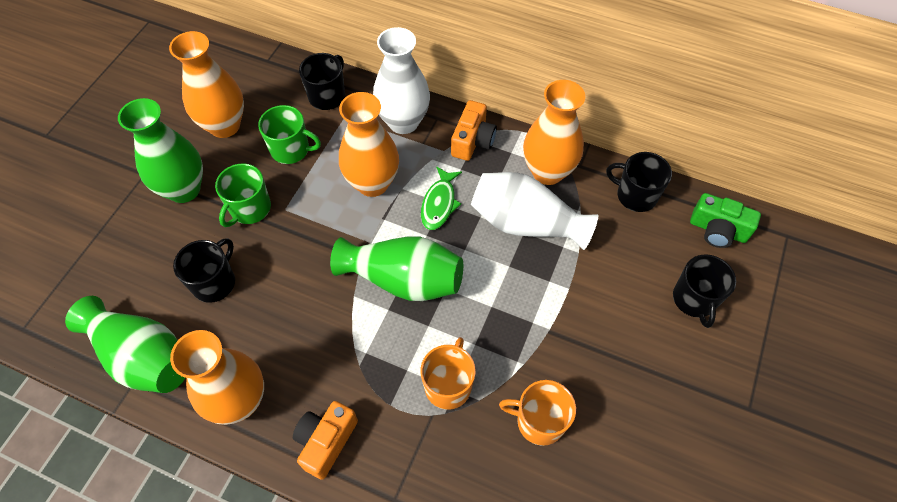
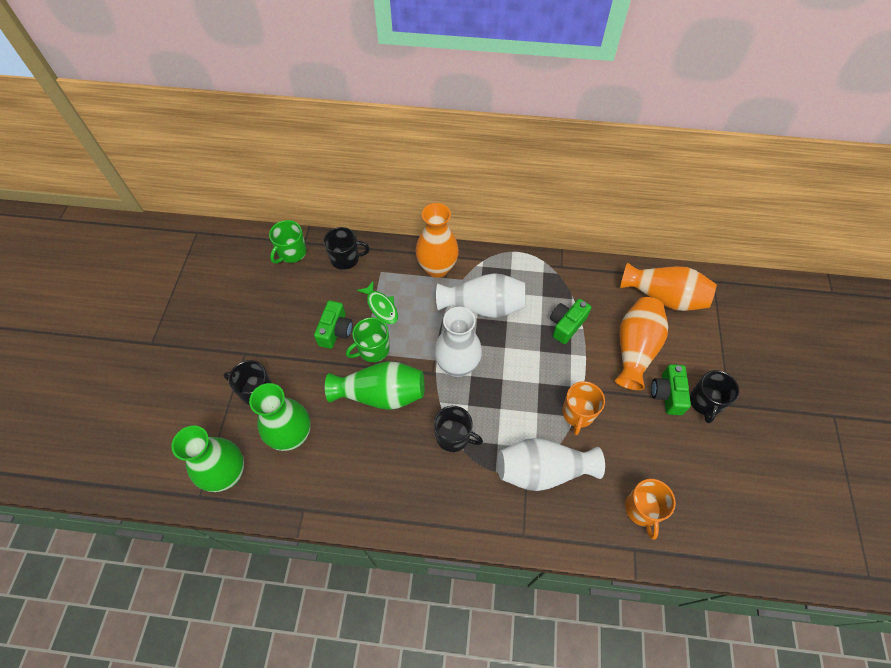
green camera: 1 -> 3
orange camera: 2 -> 0
orange vase: 4 -> 3
white vase: 2 -> 3

